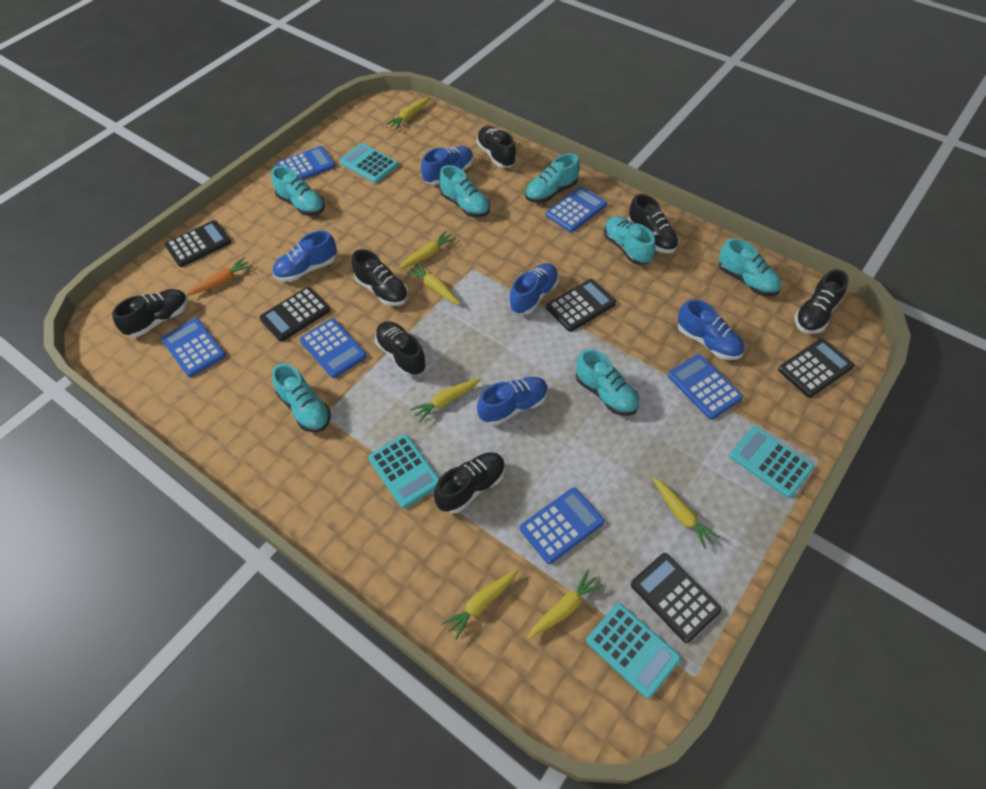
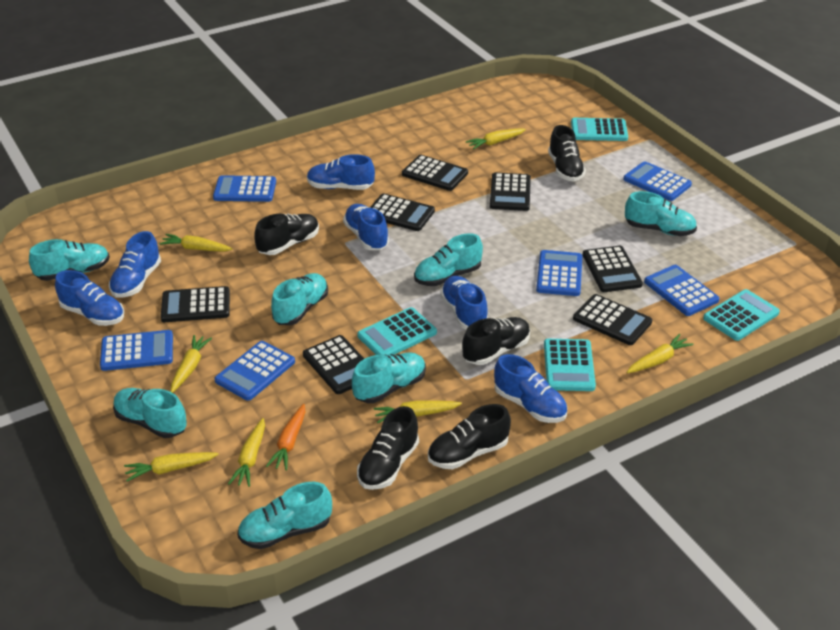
black calculator: 5 -> 7
black shoe: 7 -> 5
blue shoe: 5 -> 6

